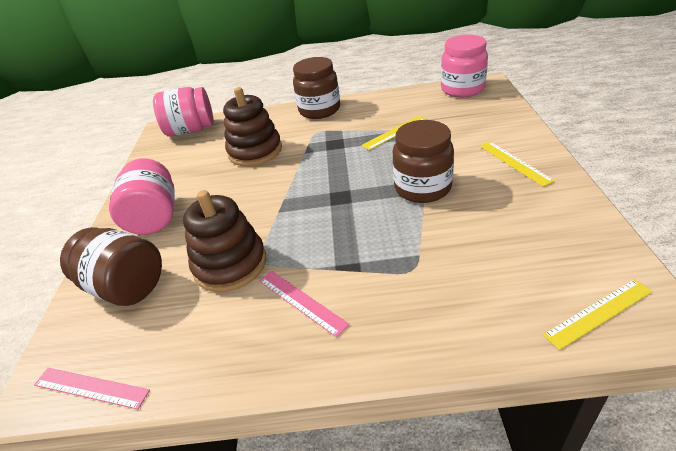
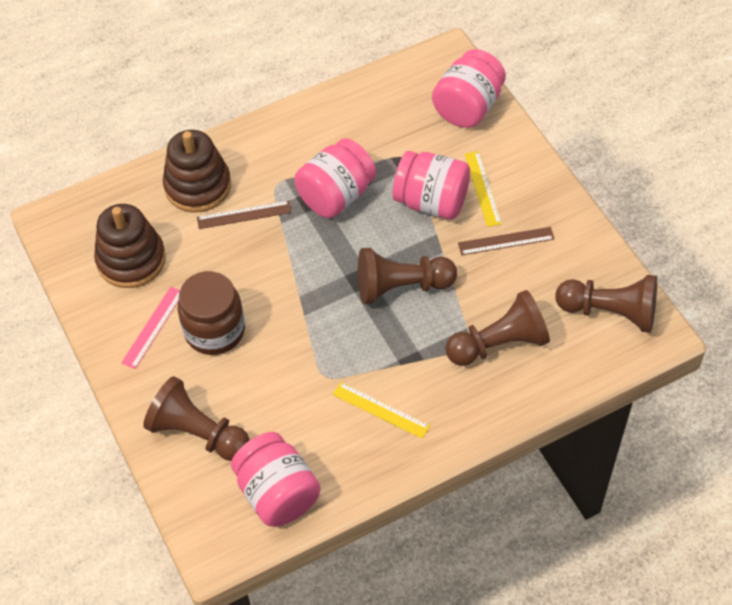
brown jar: 3 -> 1
brown pawn: 0 -> 4
brown ruler: 0 -> 2
pink jar: 3 -> 4
pink ruler: 2 -> 1
yellow ruler: 3 -> 2

